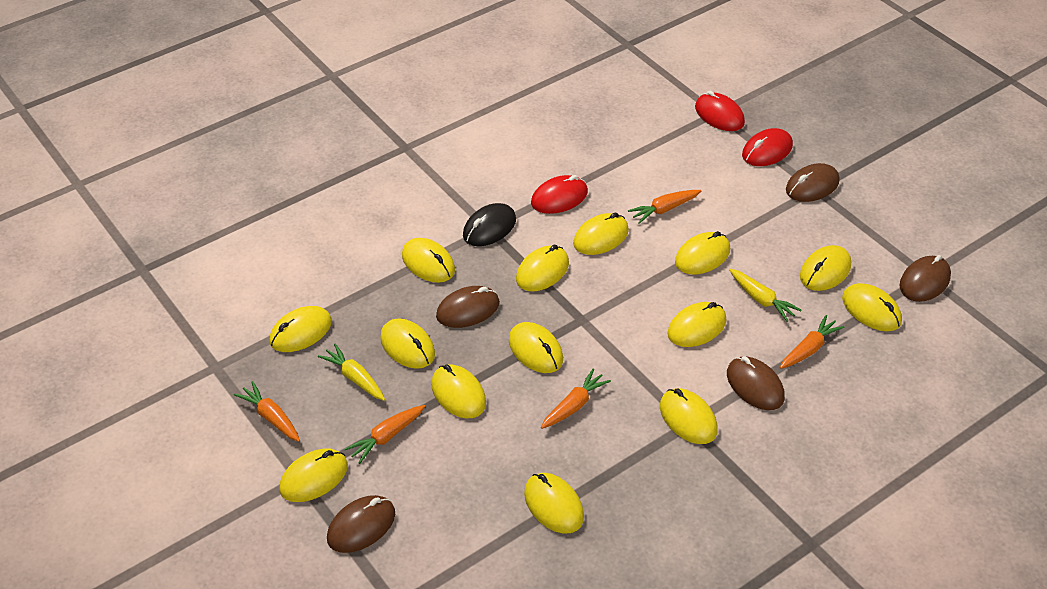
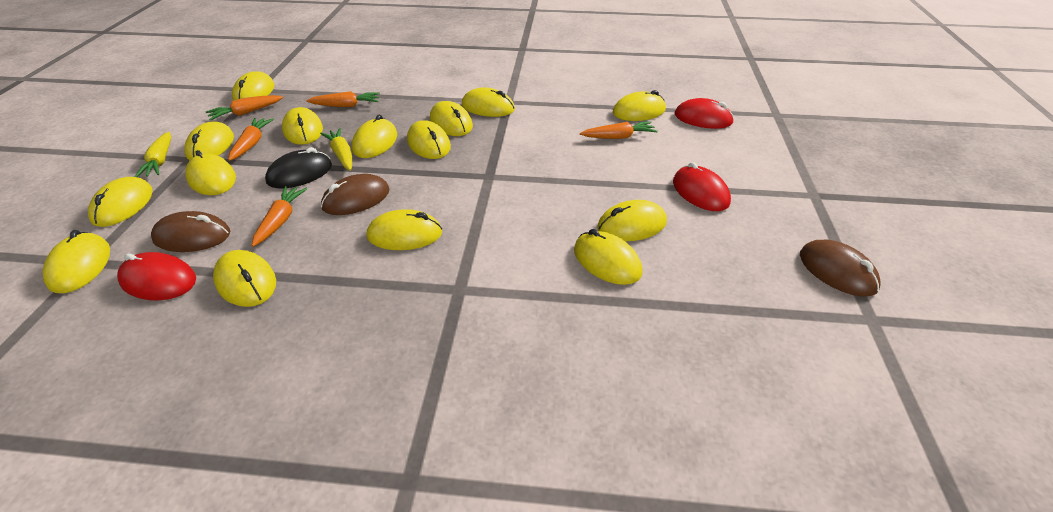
brown mouse: 5 -> 3
yellow mouse: 14 -> 15

